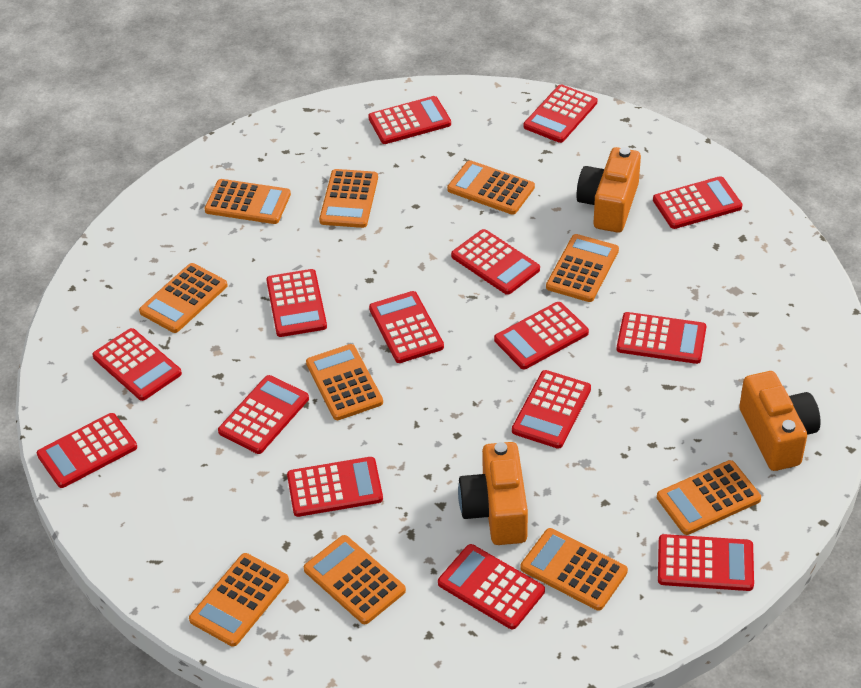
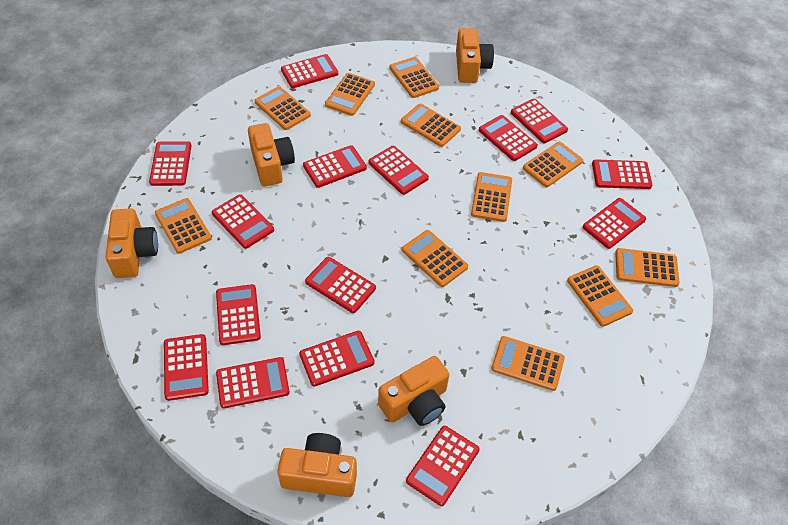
orange calculator: 10 -> 11
orange camera: 3 -> 5

